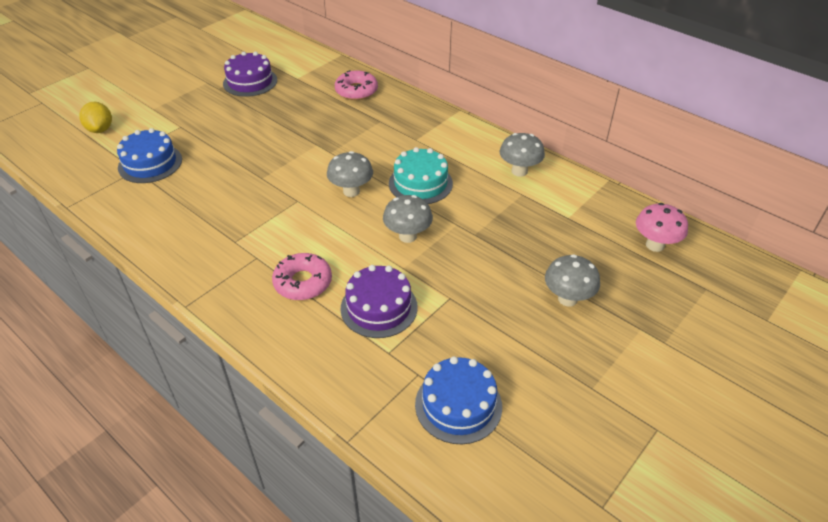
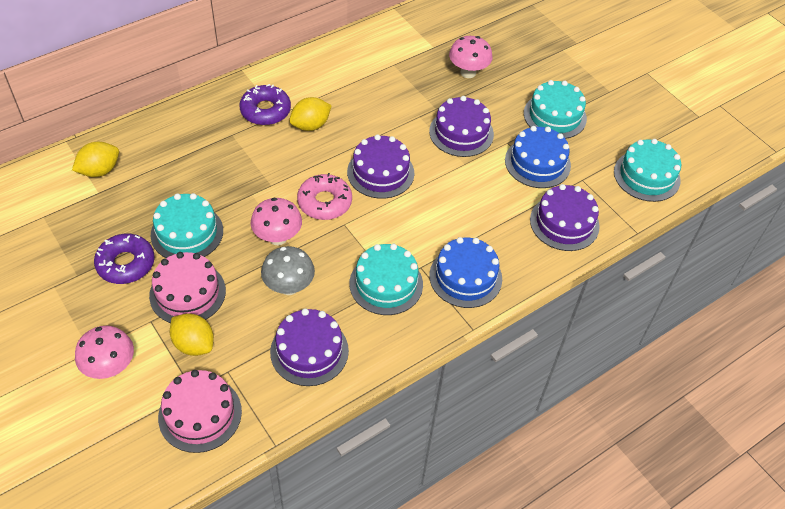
grey mushroom: 4 -> 1
pink cake: 0 -> 2
pink donut: 2 -> 1
pink mushroom: 1 -> 3
purple cake: 2 -> 4
purple donut: 0 -> 2
turquoise cake: 1 -> 4
yellow lemon: 1 -> 3

